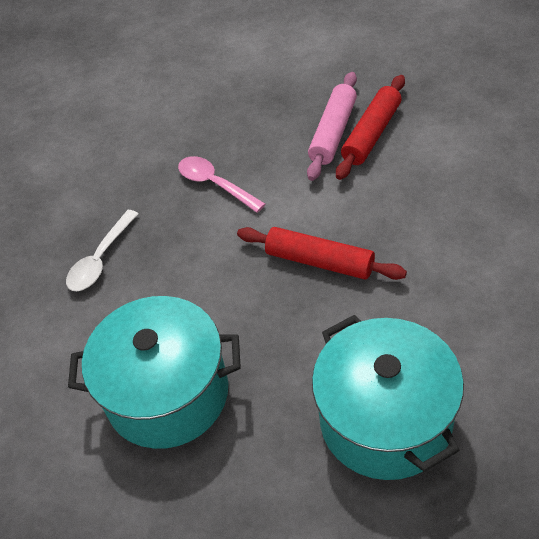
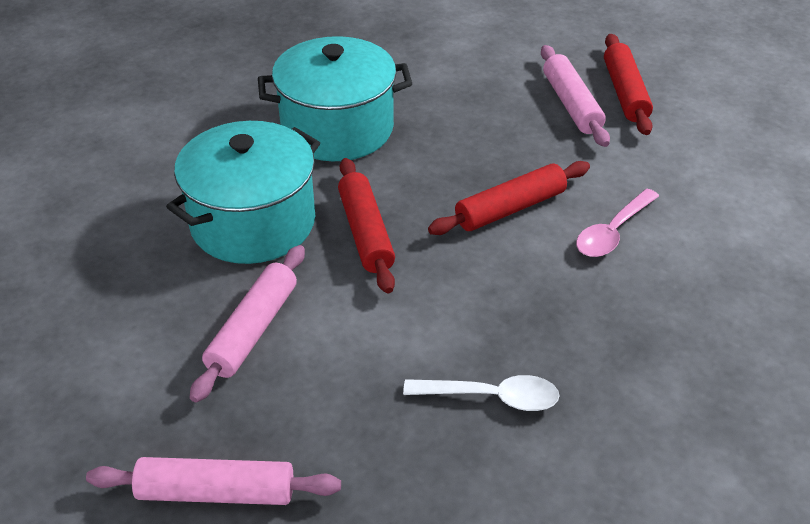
pink rolling pin: 1 -> 3
red rolling pin: 2 -> 3

